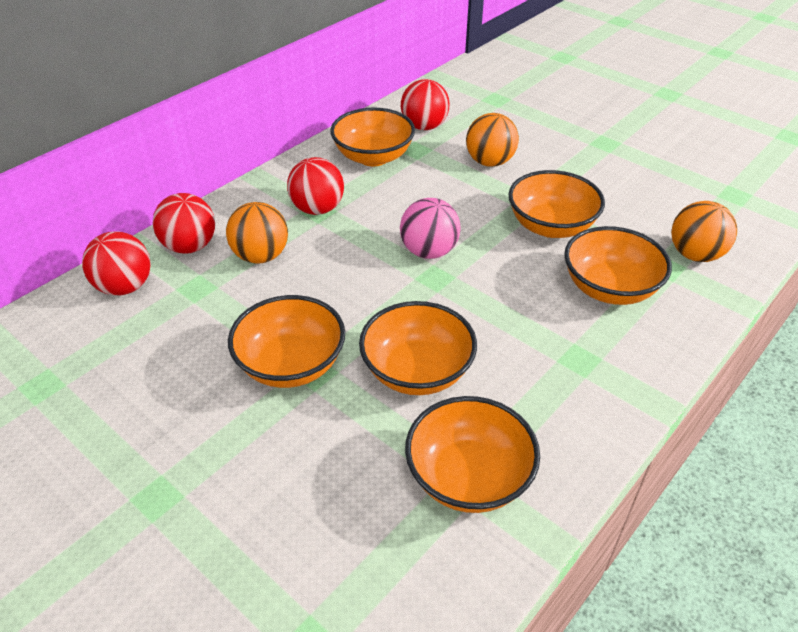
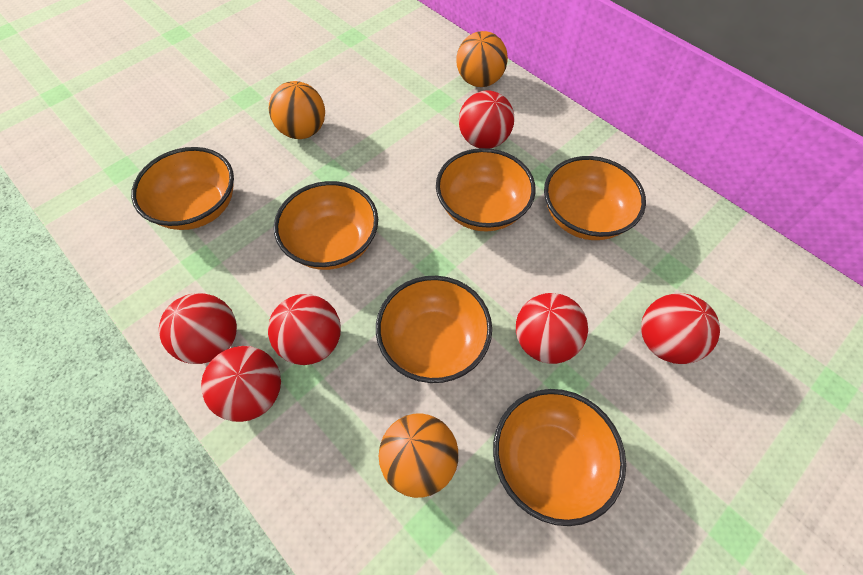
pink ball: 1 -> 0
red ball: 4 -> 6

